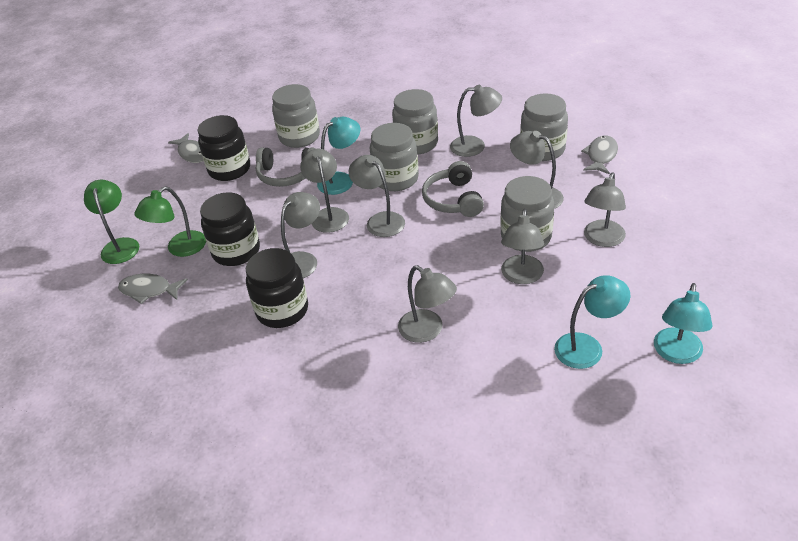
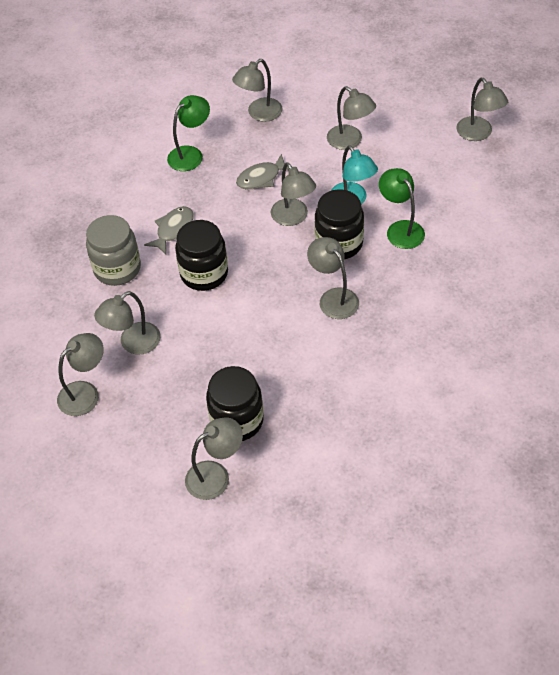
grey fish: 3 -> 2
grey headphones: 2 -> 0
grey jar: 5 -> 1
turquoise lamp: 3 -> 1

